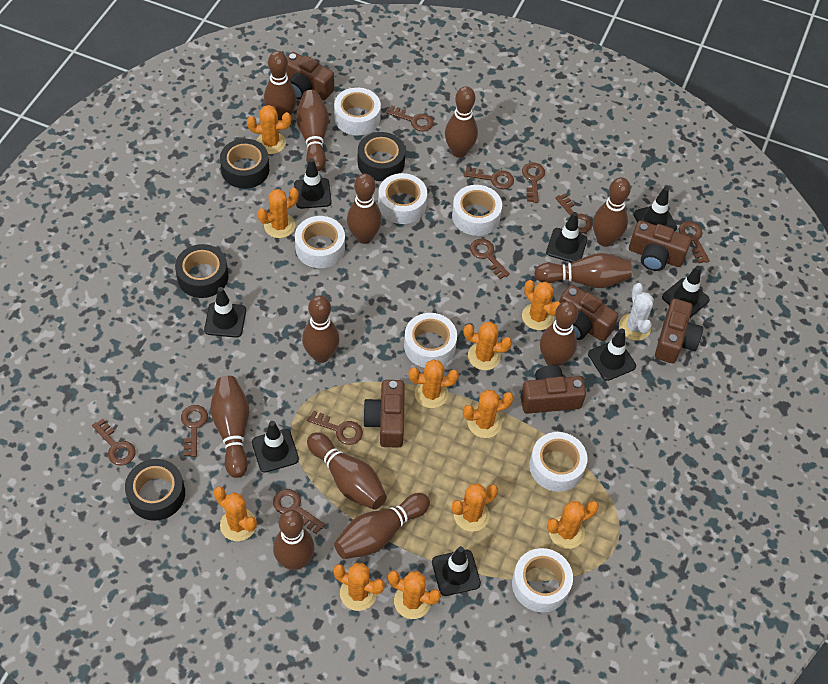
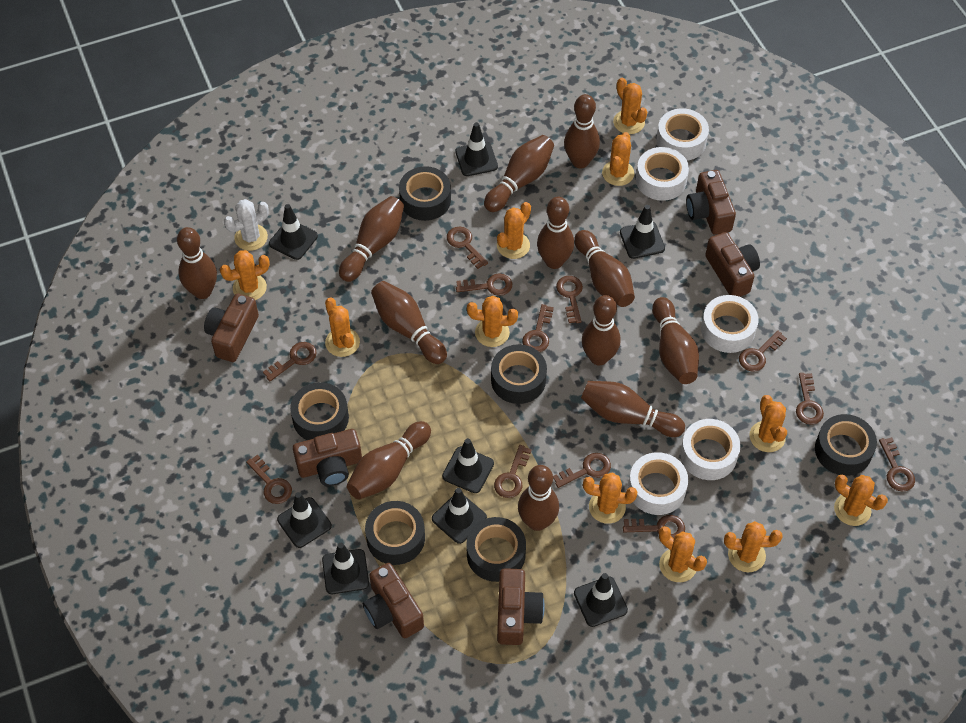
black tape: 4 -> 6
brown key: 10 -> 12
white tape: 7 -> 5

